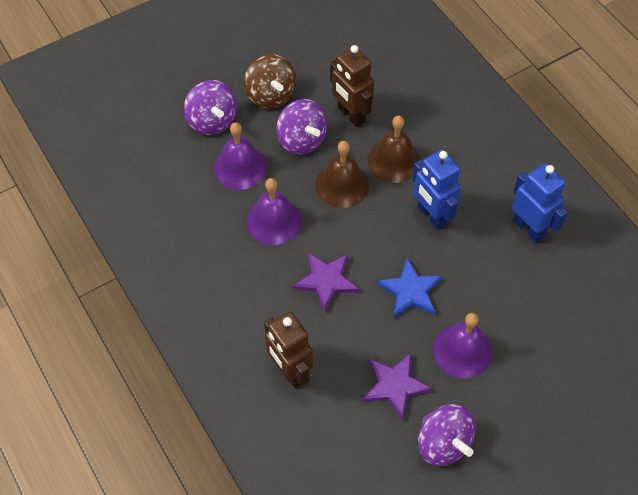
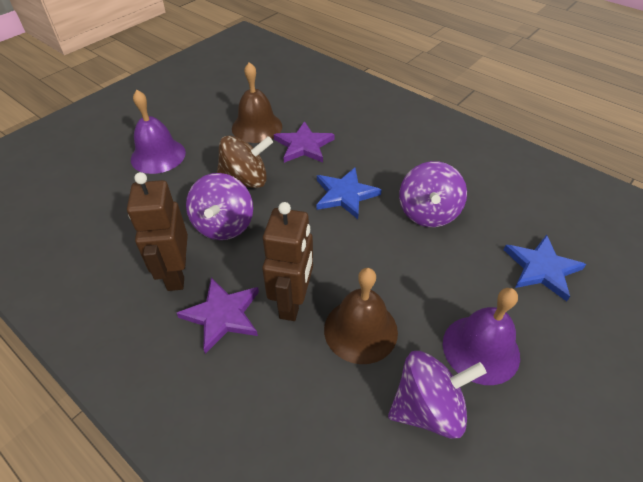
blue robot: 2 -> 0
blue star: 1 -> 2
purple bell: 3 -> 2

